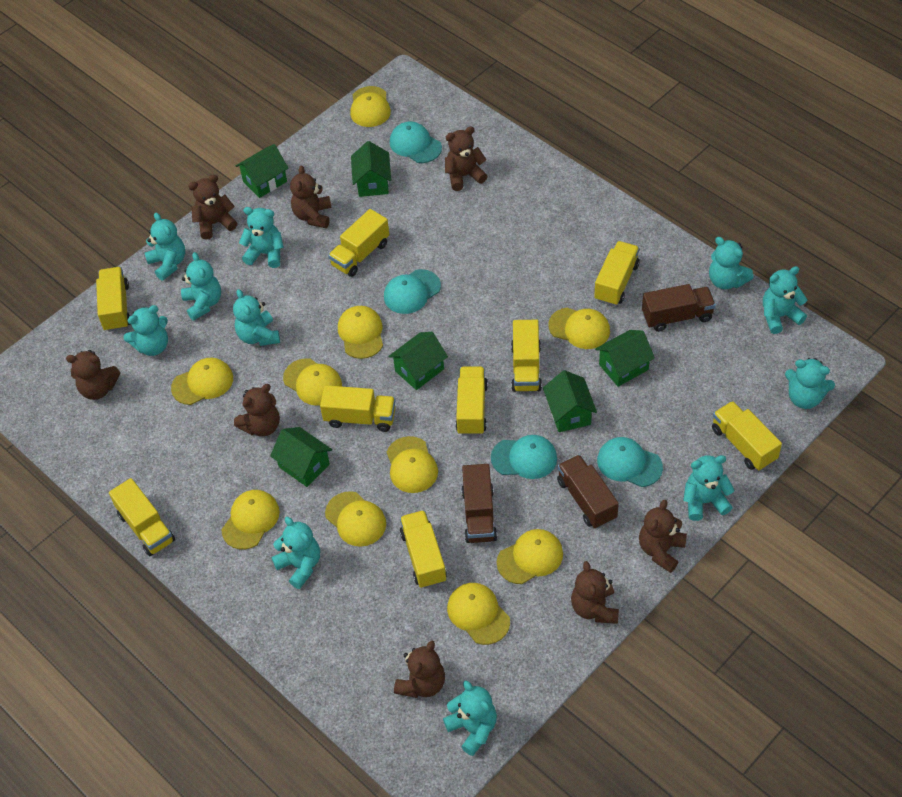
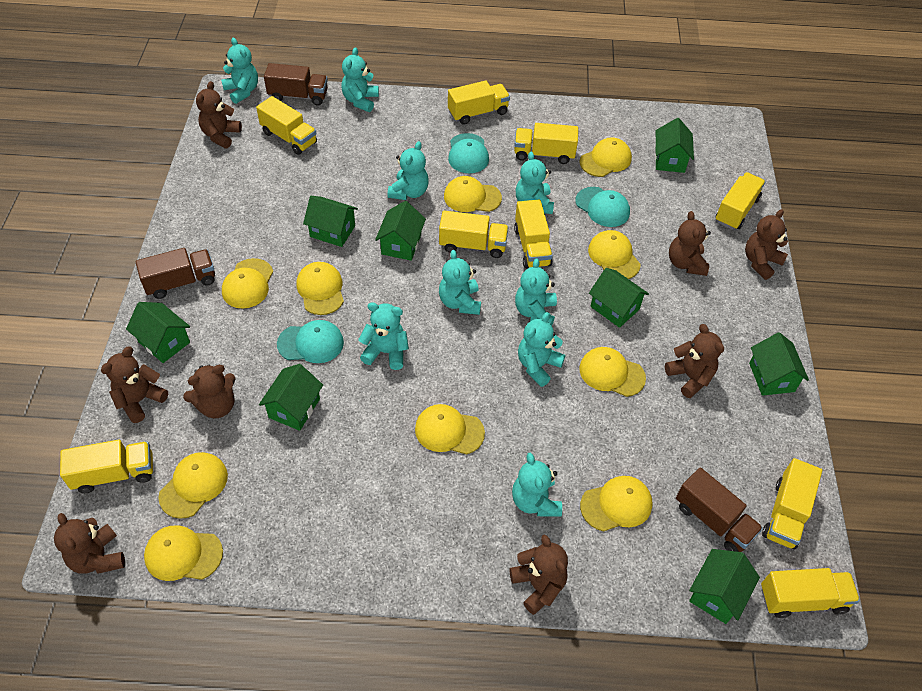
green house: 6 -> 8
turquoise cap: 4 -> 3
turquoise teddy bear: 11 -> 9

